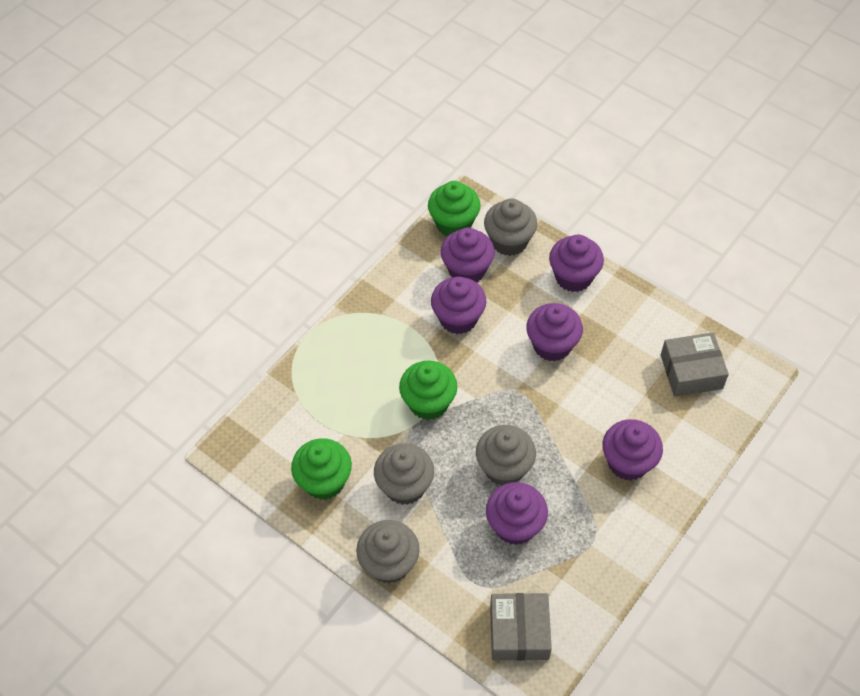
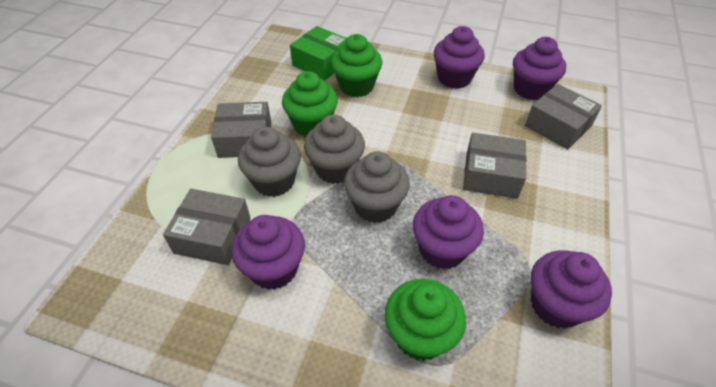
green box: 0 -> 1
grey box: 2 -> 4
grey cupcake: 4 -> 3
purple cupcake: 6 -> 5

